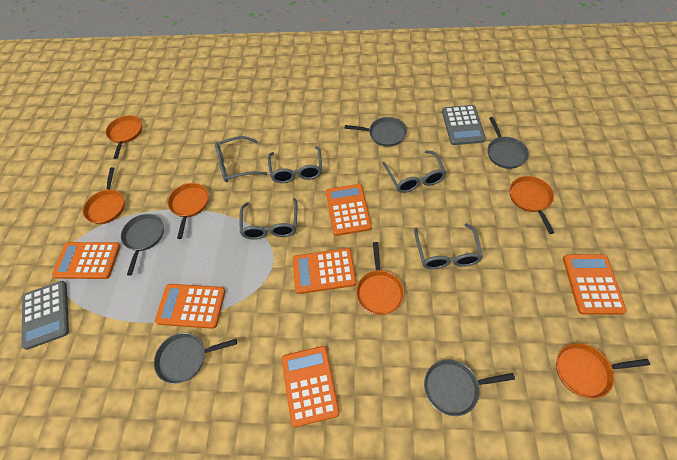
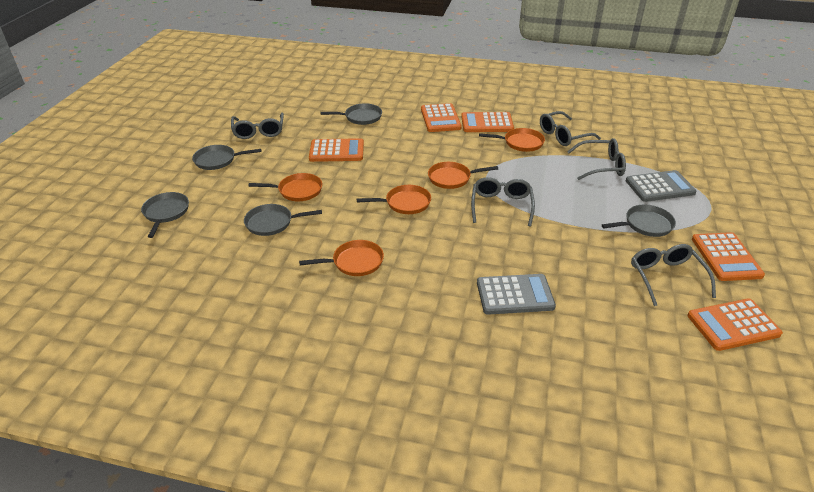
orange calculator: 6 -> 5
orange pan: 6 -> 5

